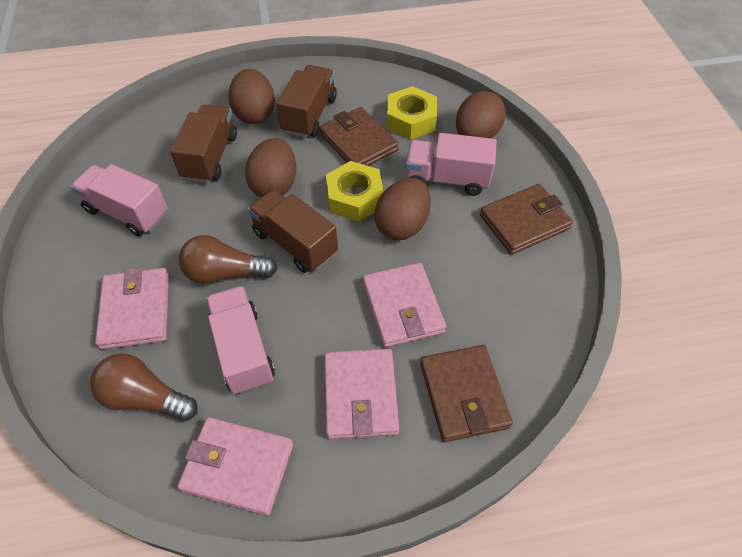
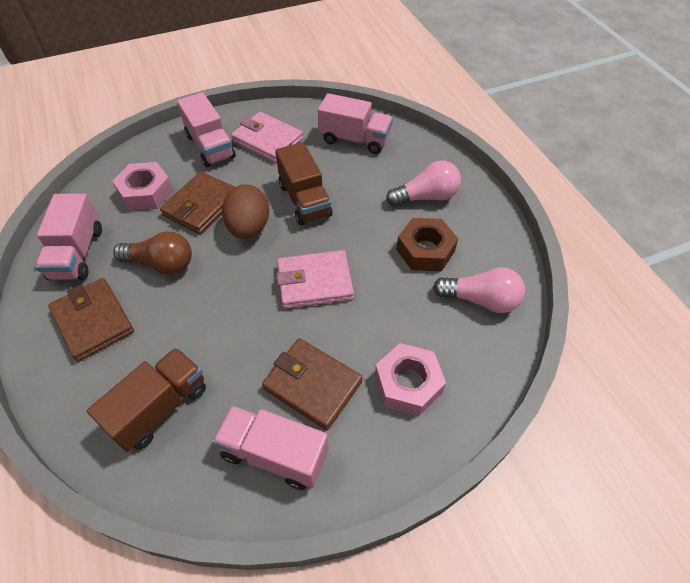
brown egg: 4 -> 1
brown light bulb: 2 -> 1
brown nut: 0 -> 1
brown truck: 3 -> 2
pink light bulb: 0 -> 2
pink nut: 0 -> 2
pink truck: 3 -> 4
pink wallet: 4 -> 2
yellow nut: 2 -> 0

